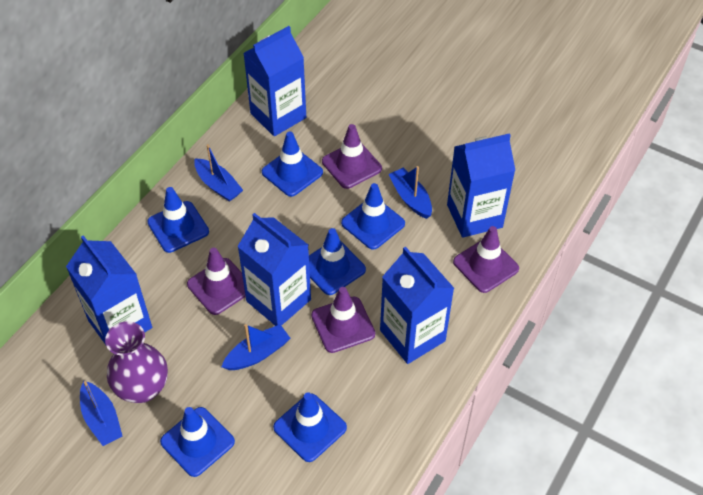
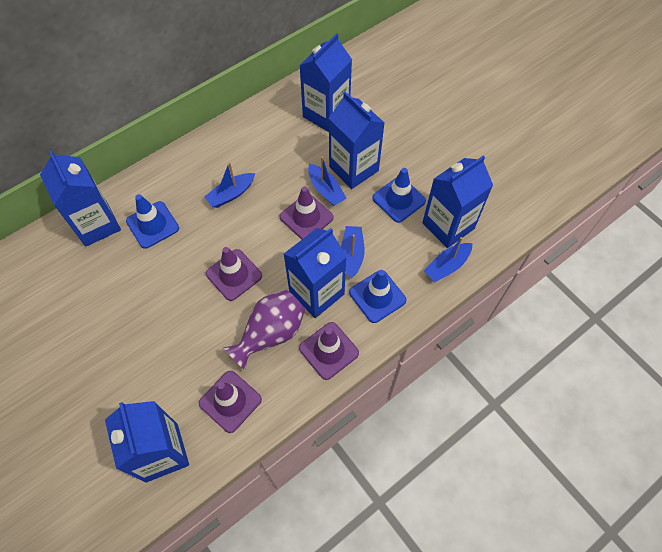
blue carton: 5 -> 6
blue traffic cone: 6 -> 3

